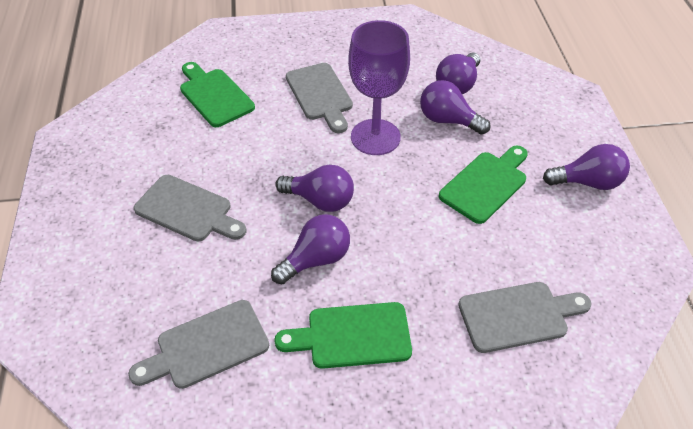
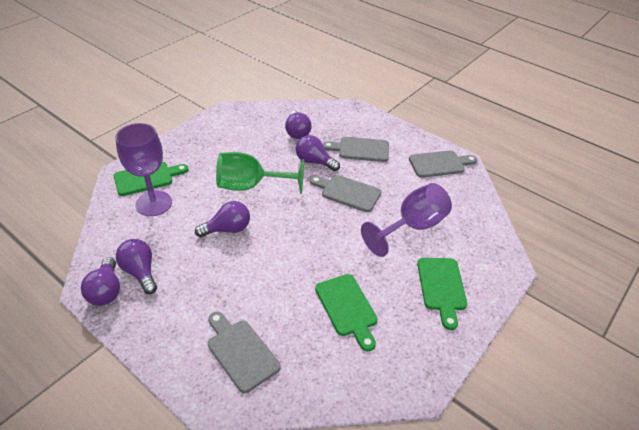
green goblet: 0 -> 1
purple goblet: 1 -> 2

